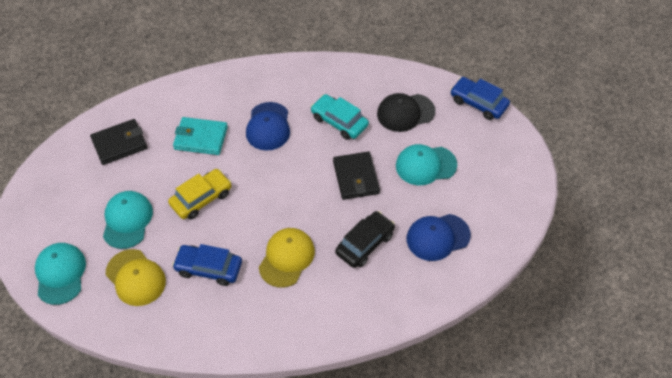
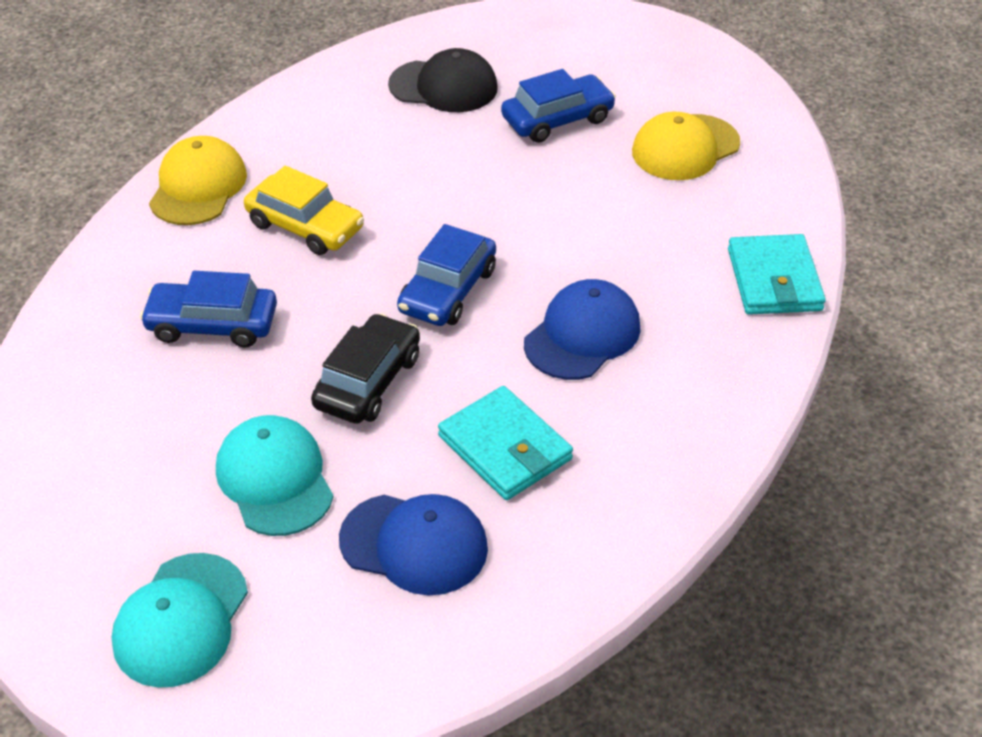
black wallet: 2 -> 0
blue car: 2 -> 3
turquoise cap: 3 -> 2
turquoise car: 1 -> 0
turquoise wallet: 1 -> 2

